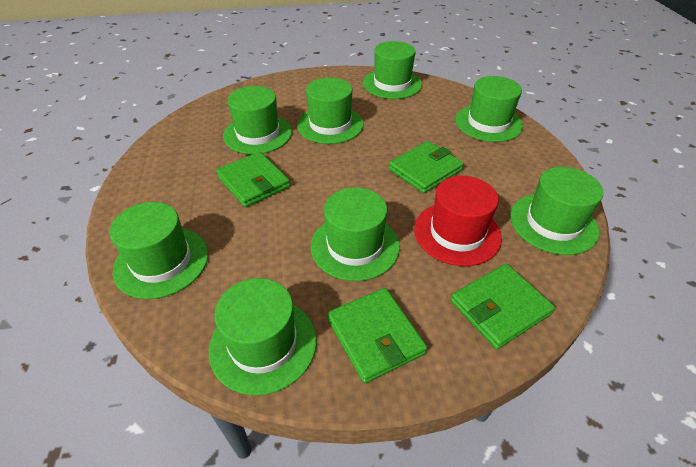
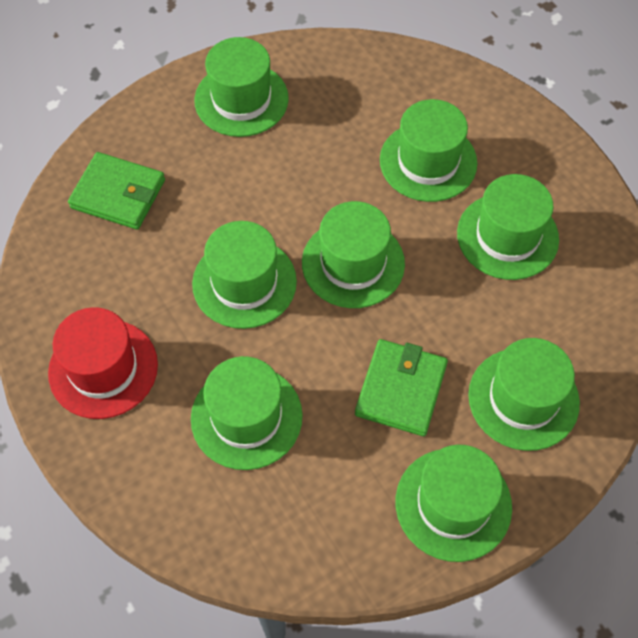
green wallet: 4 -> 2

